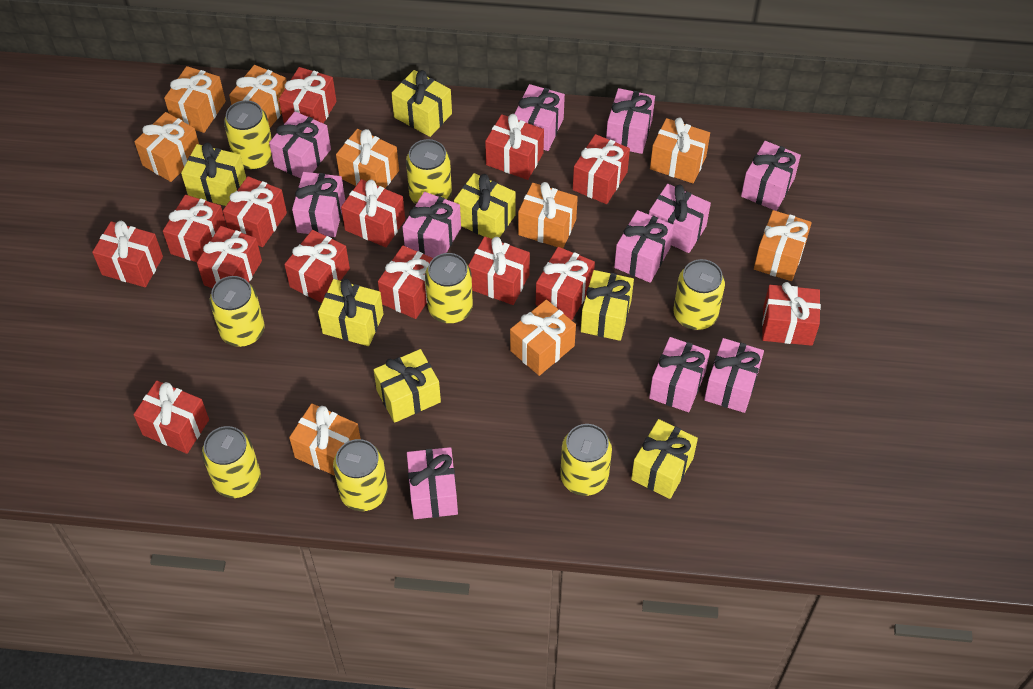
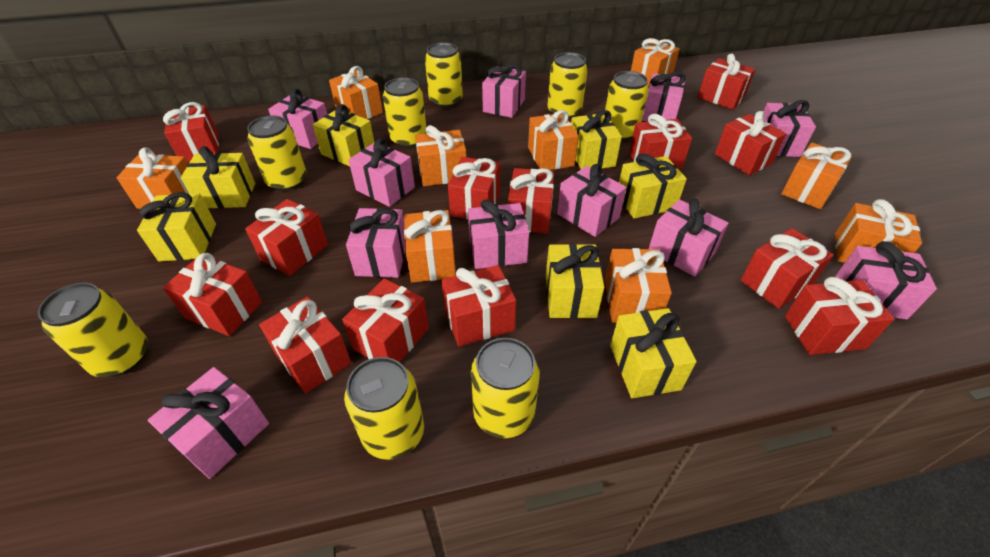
red gift: 14 -> 13

